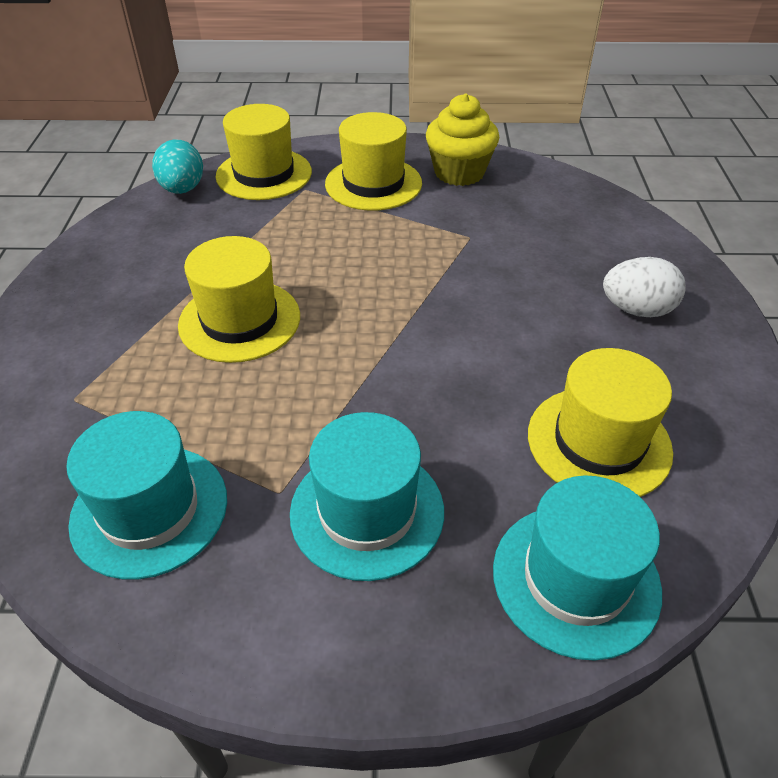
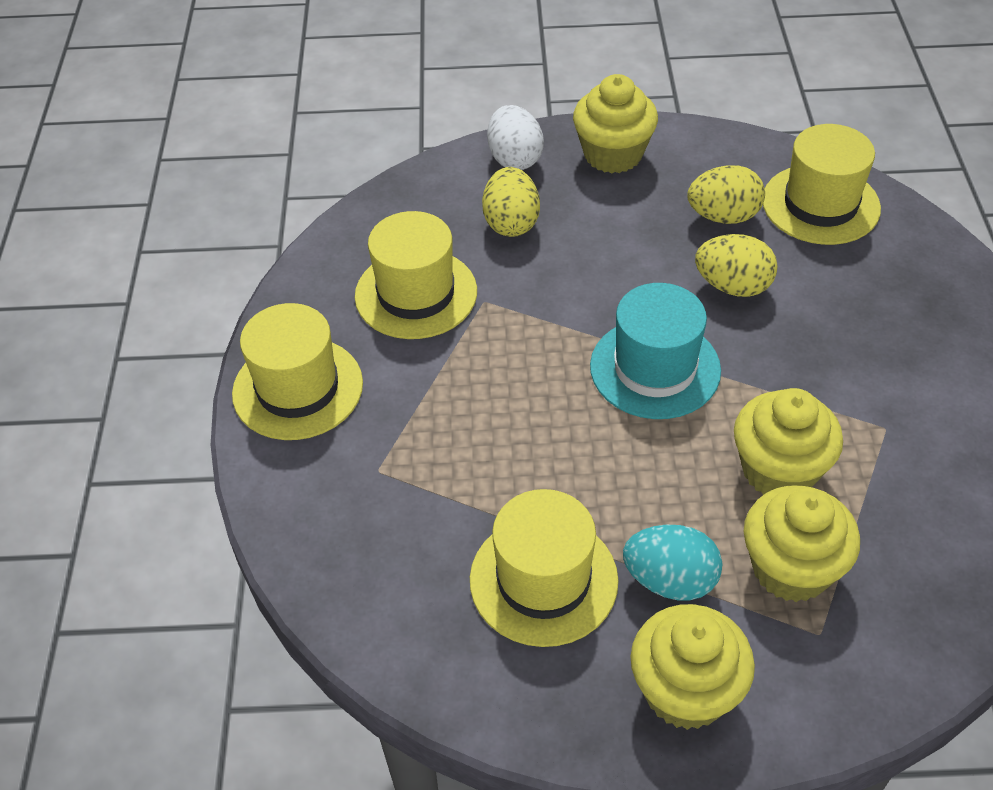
turquoise hat: 3 -> 1
yellow cupcake: 1 -> 4
yellow egg: 0 -> 3

